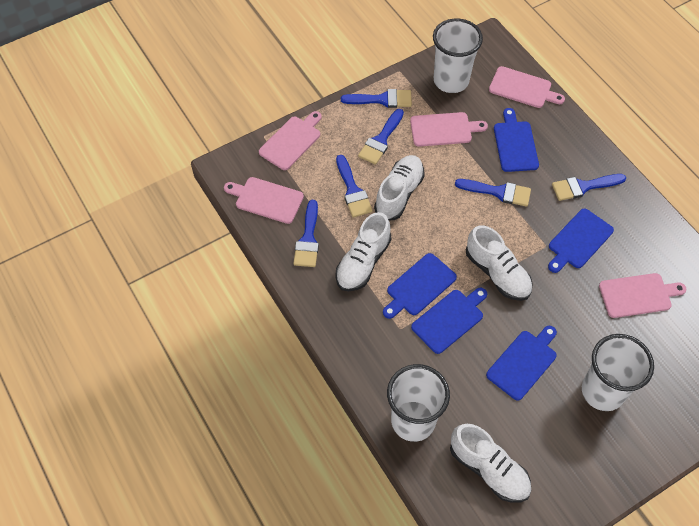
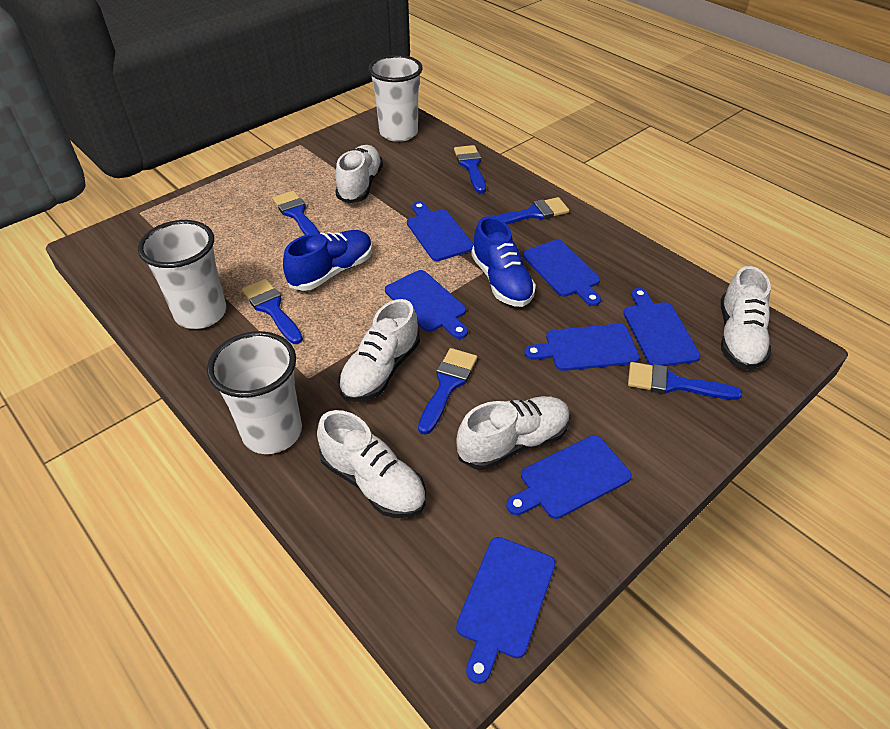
blue cutting board: 5 -> 7
blue shoe: 0 -> 2
pink cutting board: 5 -> 0
white shoe: 4 -> 5

